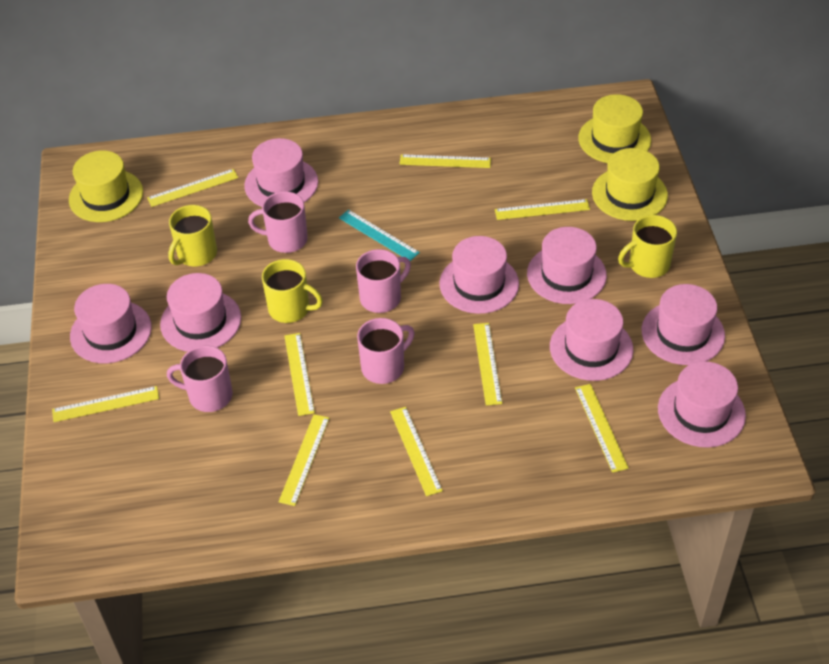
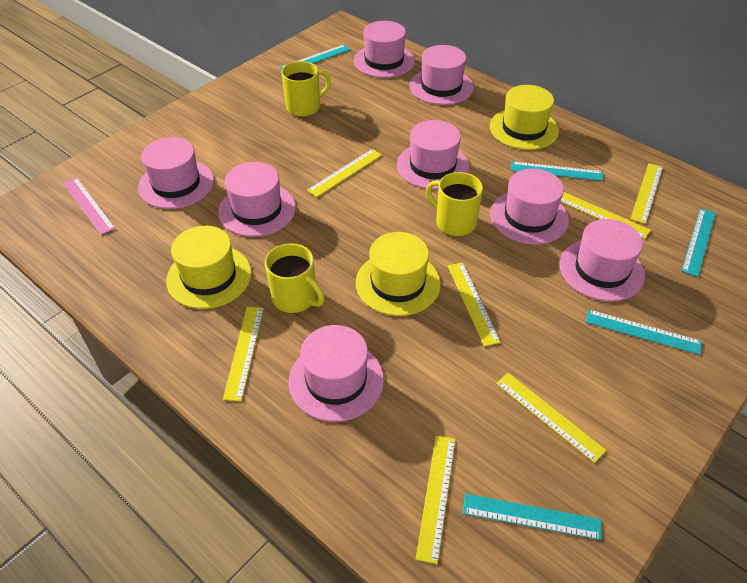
pink mug: 4 -> 0
pink ruler: 0 -> 1
turquoise ruler: 1 -> 5
yellow ruler: 9 -> 7

